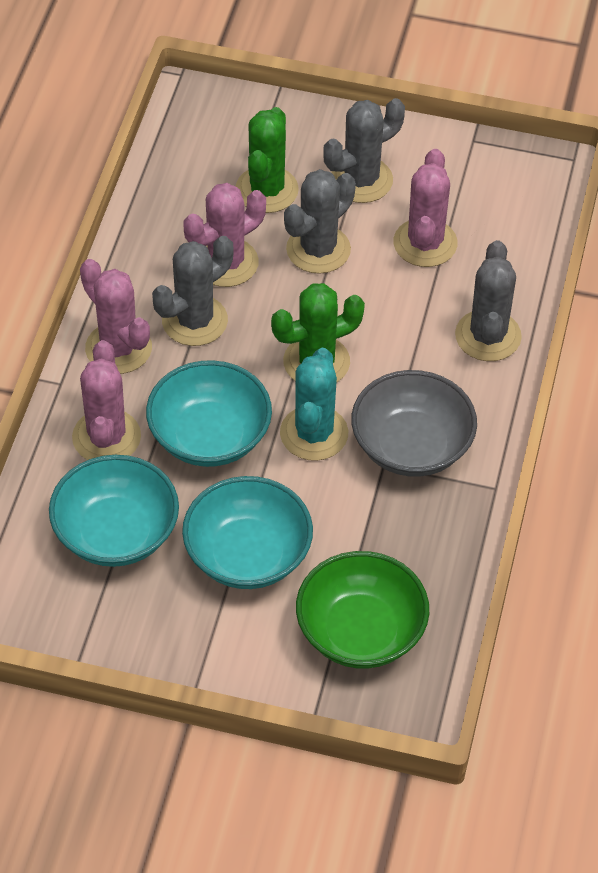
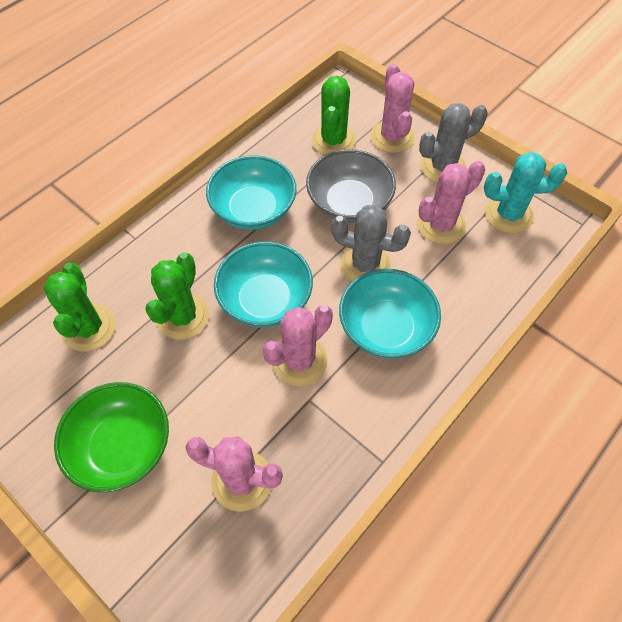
green cactus: 2 -> 3
grey cactus: 4 -> 2

